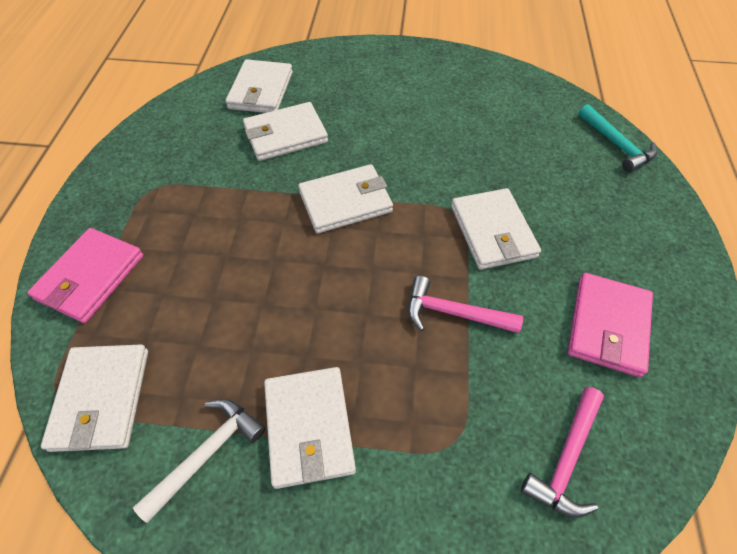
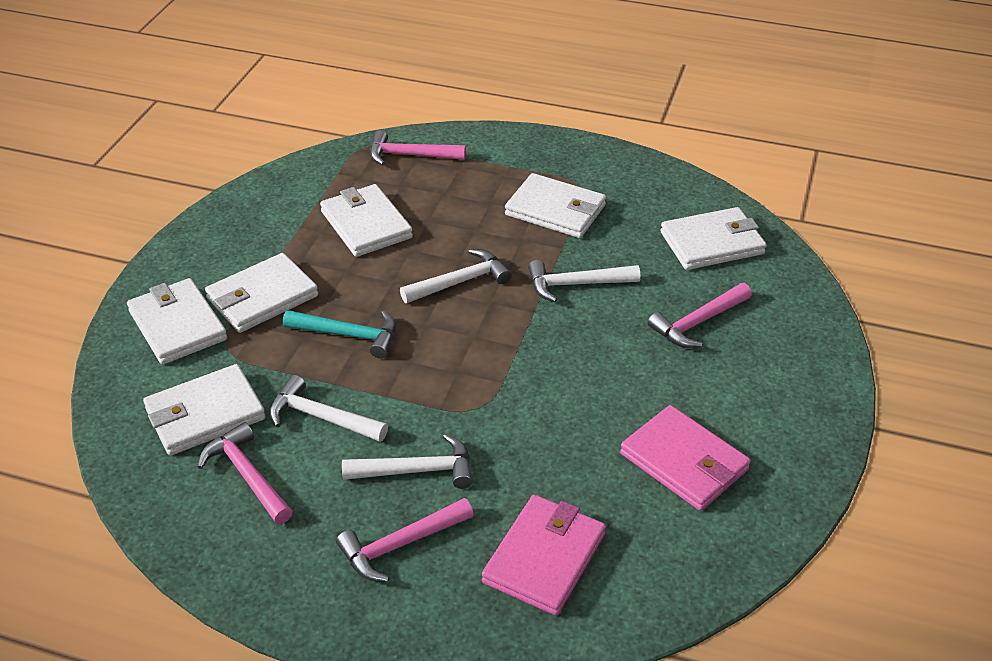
pink hammer: 2 -> 4
white hammer: 1 -> 4

